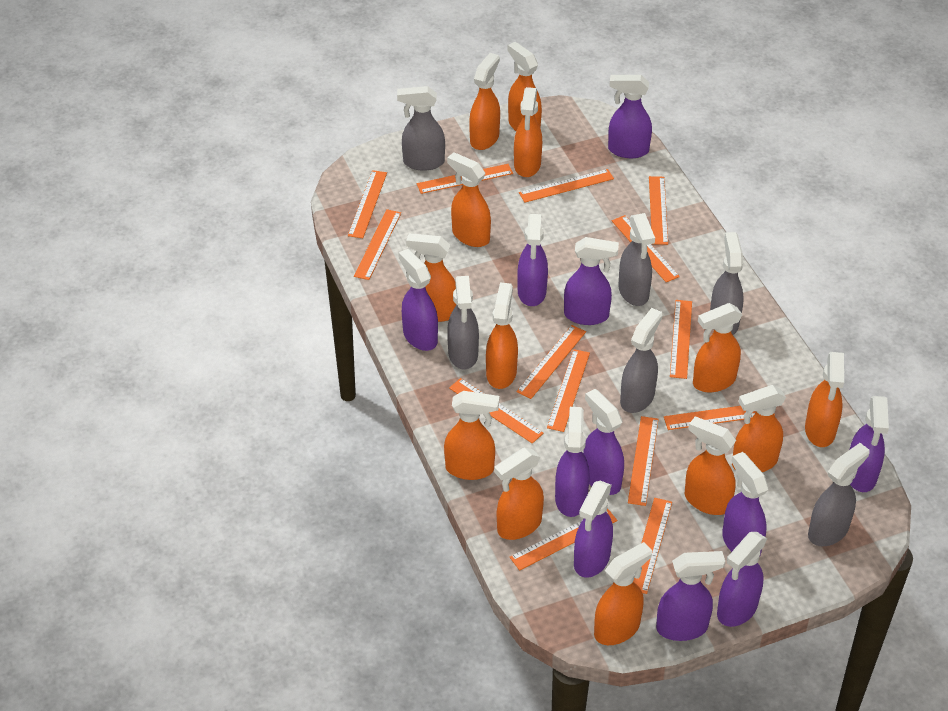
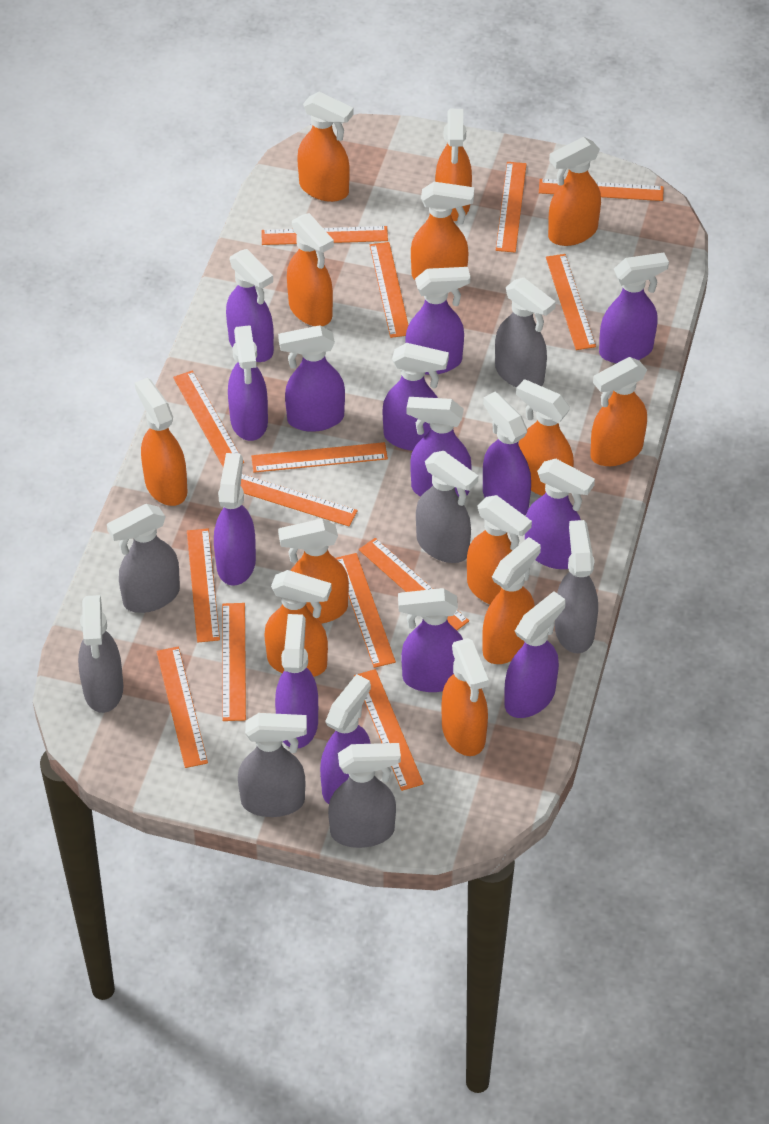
grey spray bottle: 6 -> 7
purple spray bottle: 11 -> 14

